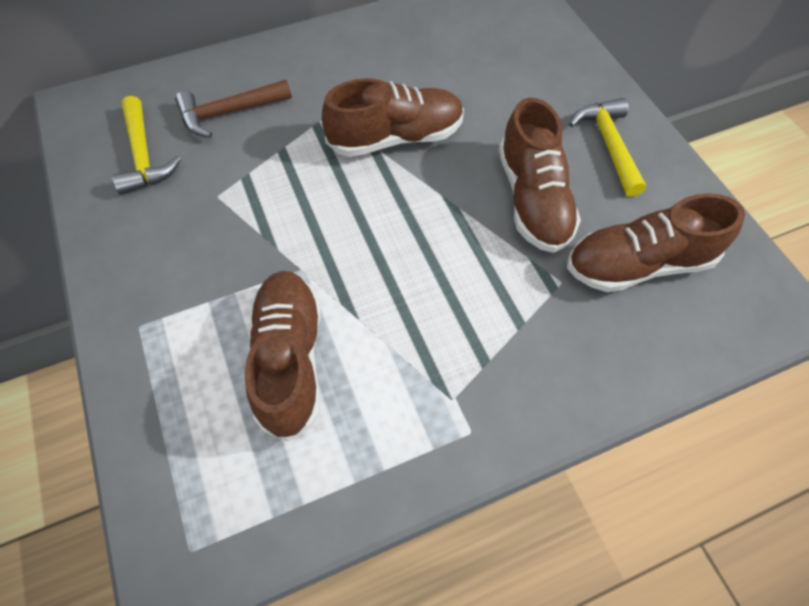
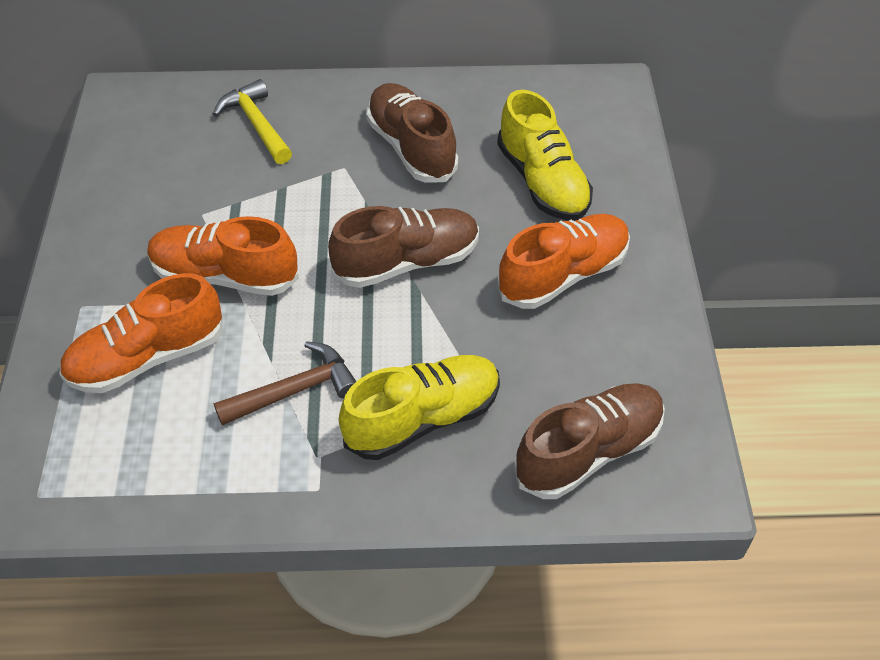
brown shoe: 4 -> 3
orange shoe: 0 -> 3
yellow hammer: 2 -> 1
yellow shoe: 0 -> 2

